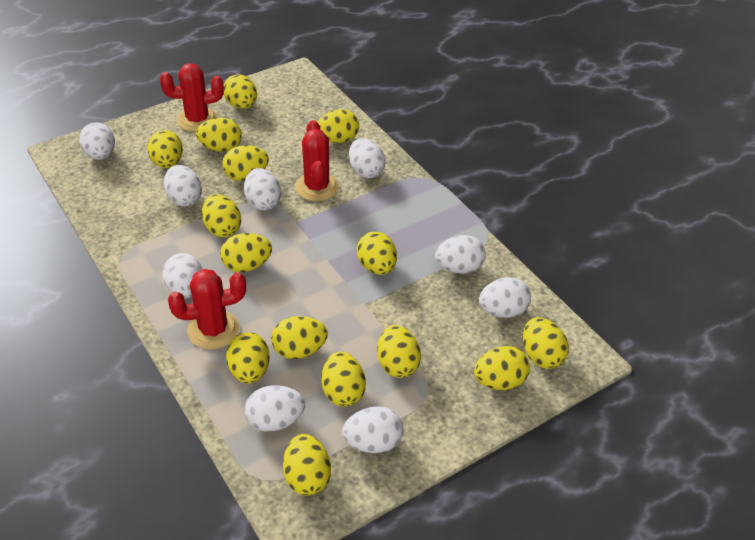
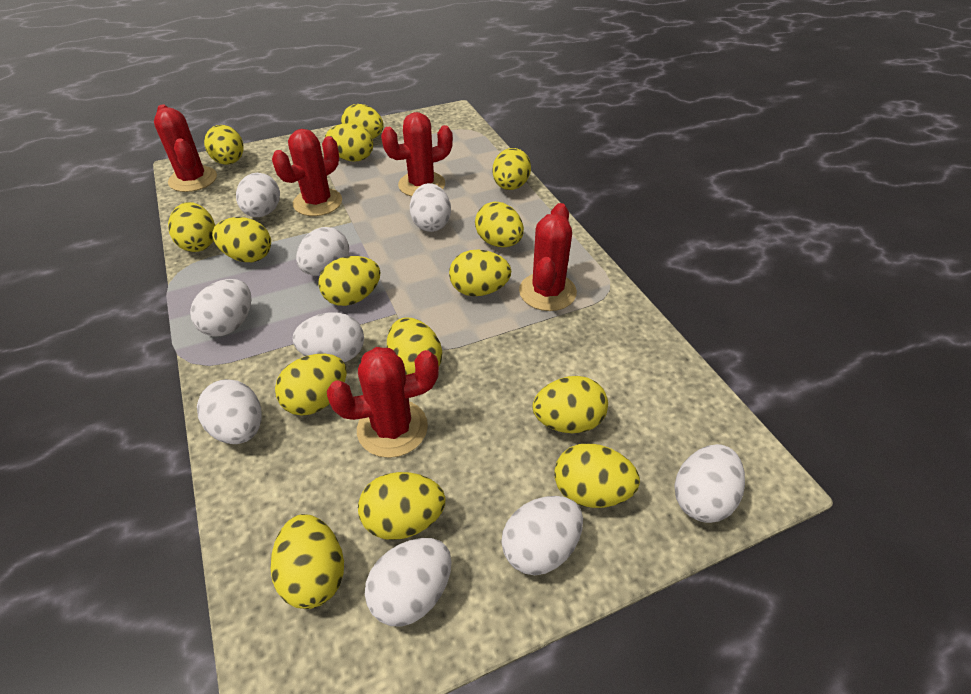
red cactus: 3 -> 5

